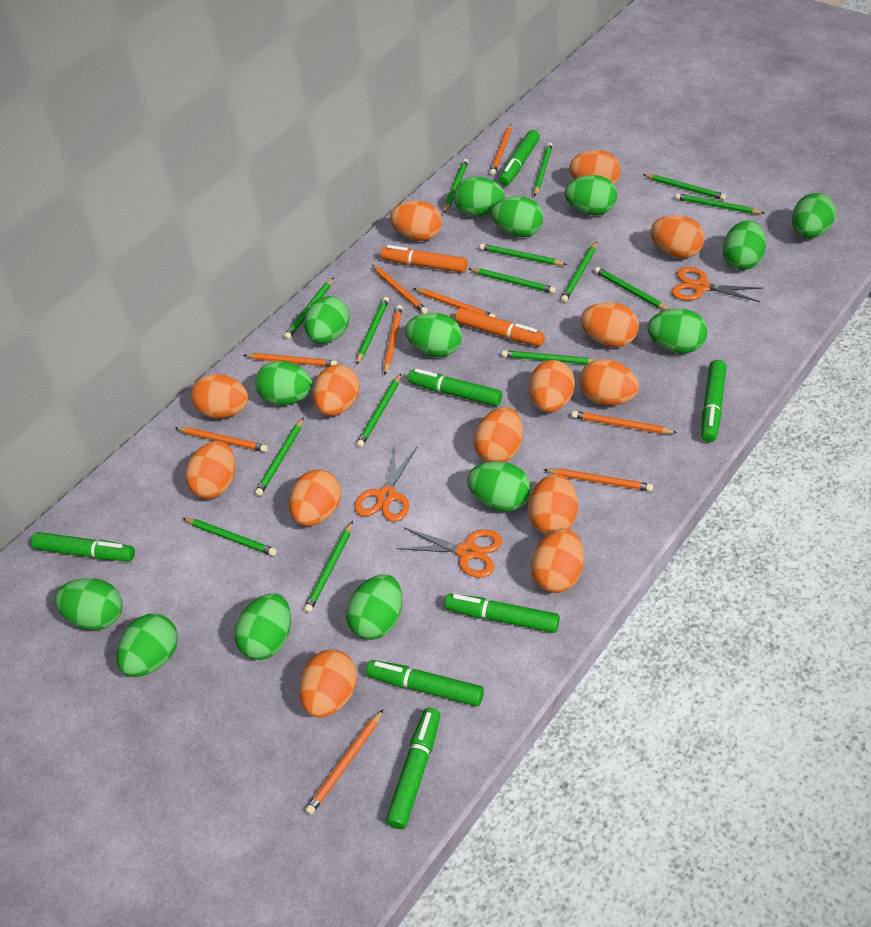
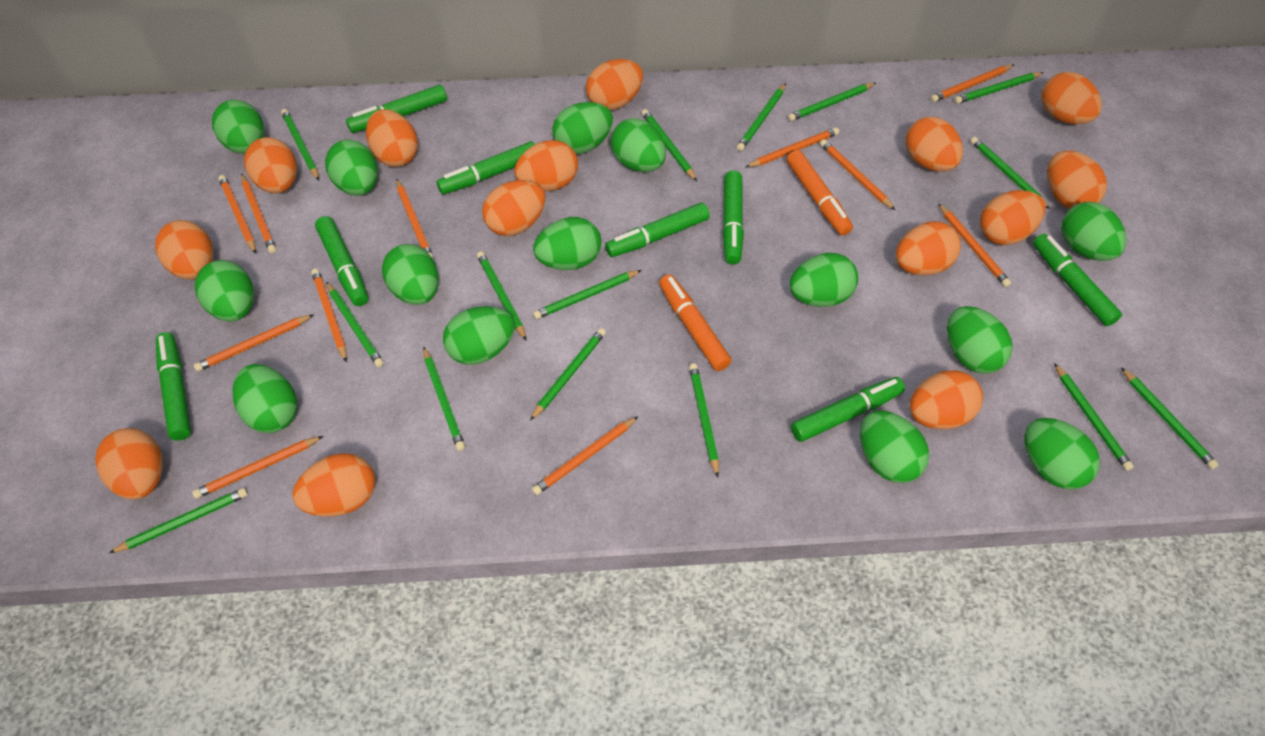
green marker: 7 -> 8
orange pencil: 9 -> 11
orange scissors: 3 -> 0

